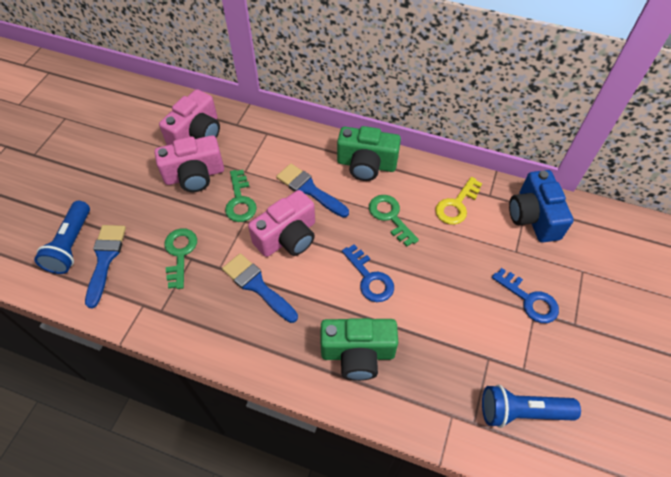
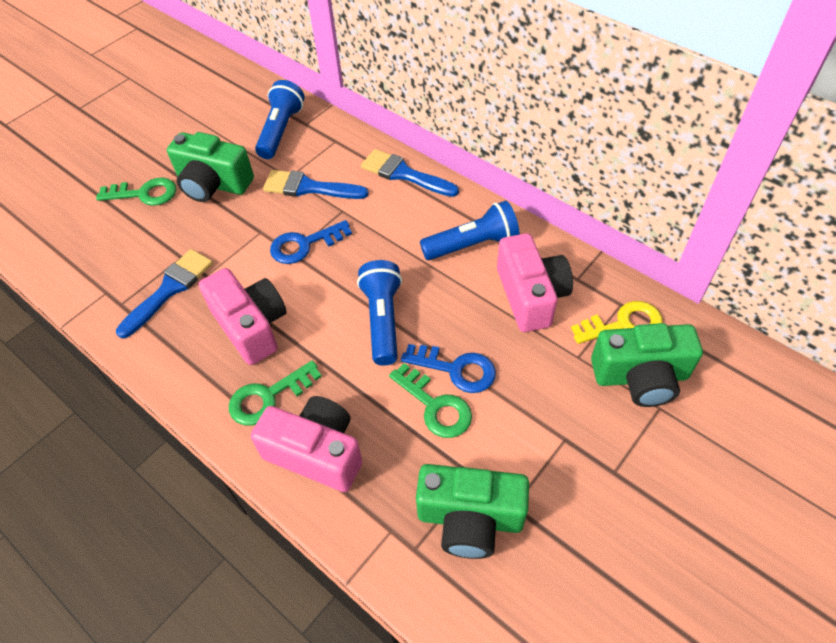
blue camera: 1 -> 0
blue flashlight: 2 -> 3
green camera: 2 -> 3

